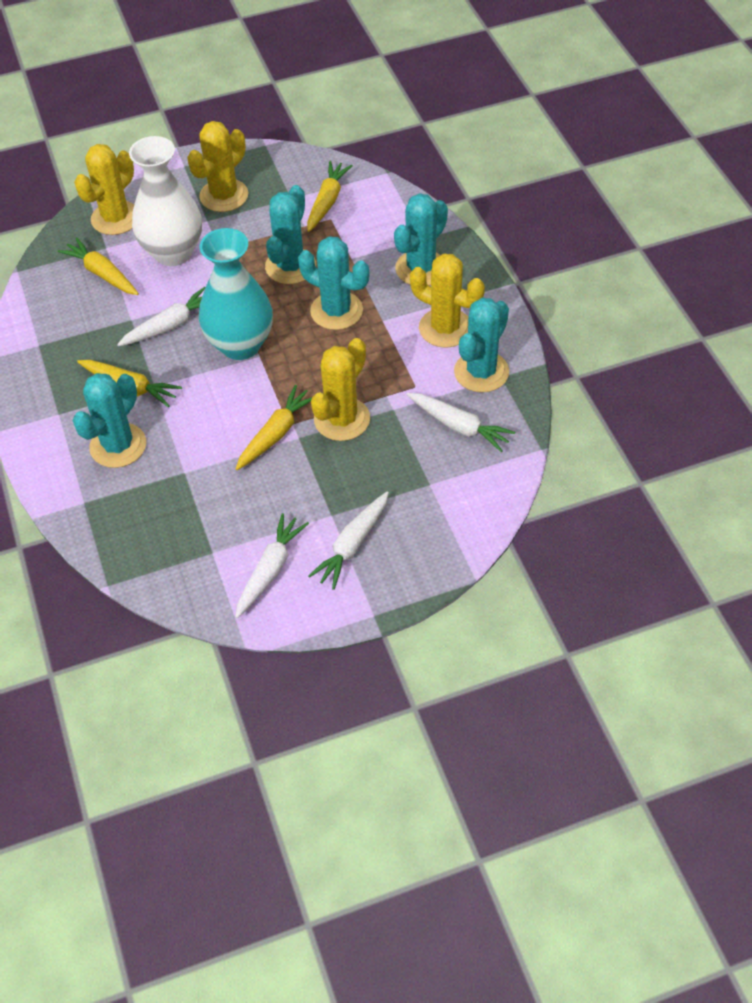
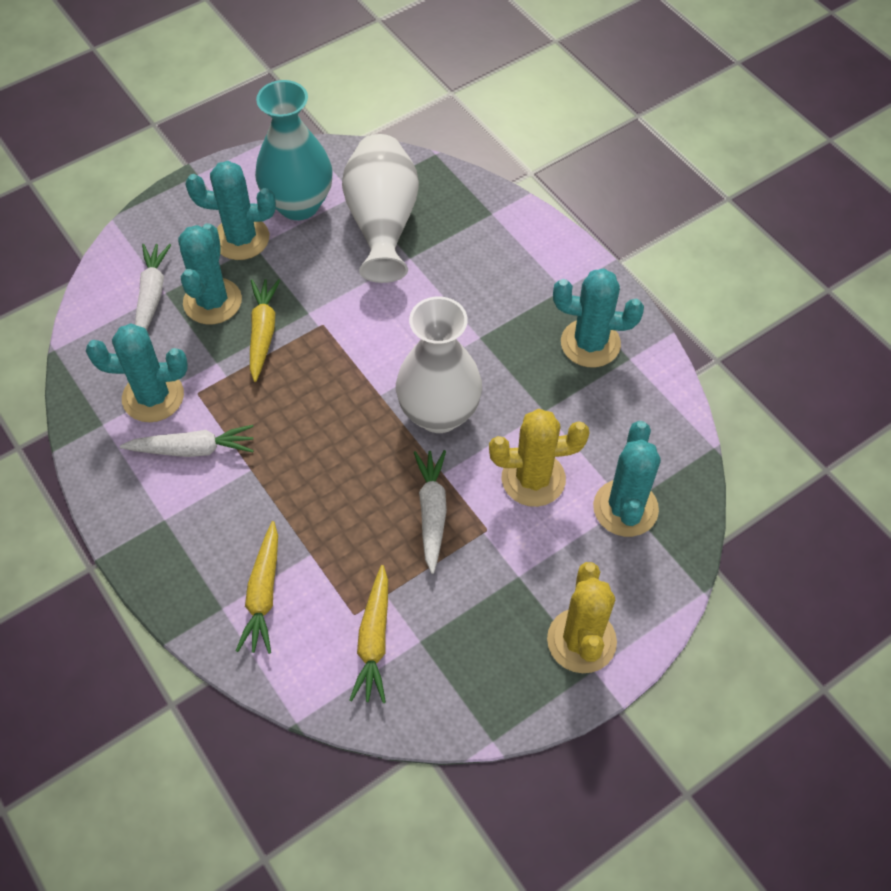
white carrot: 4 -> 3
white vase: 1 -> 2
yellow cactus: 4 -> 2
yellow carrot: 4 -> 3

